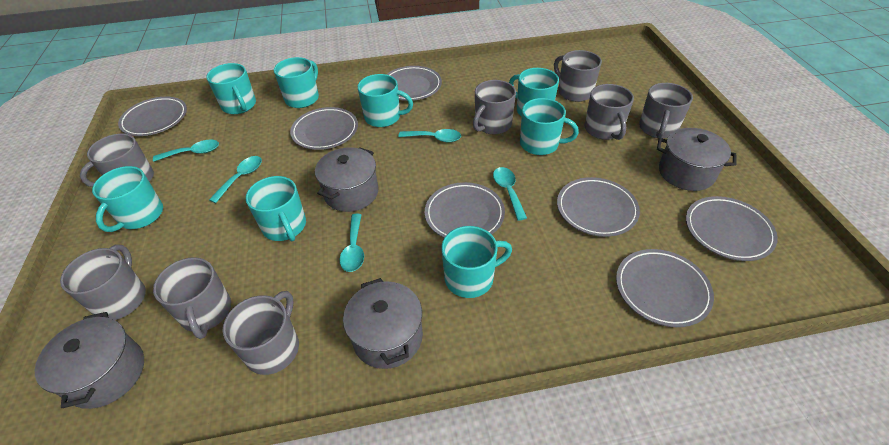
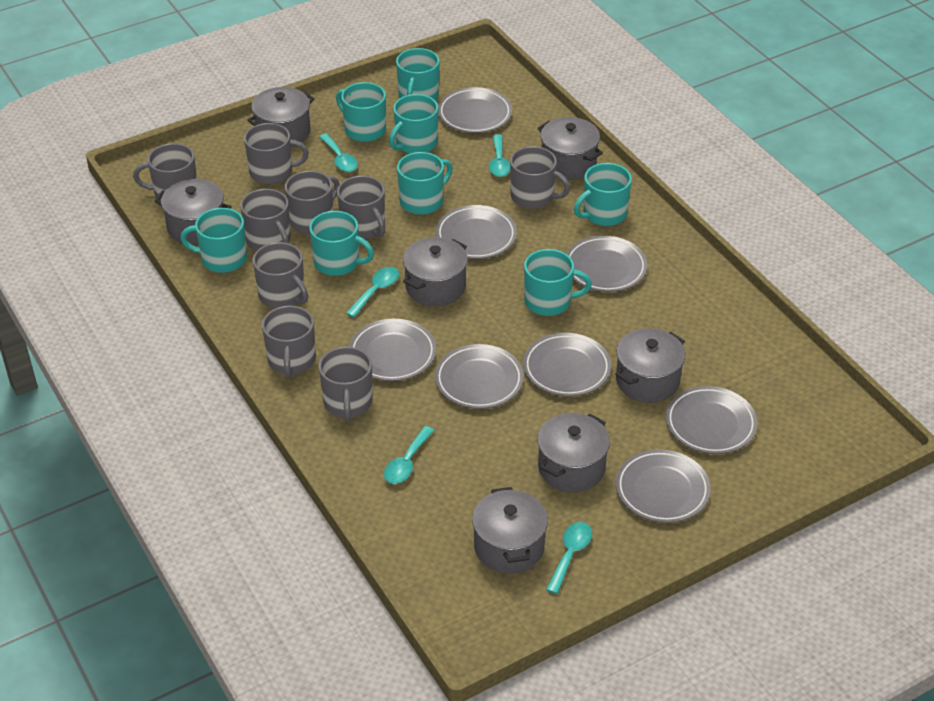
grey mug: 8 -> 9
grey plate: 7 -> 8
grey pot: 4 -> 7

